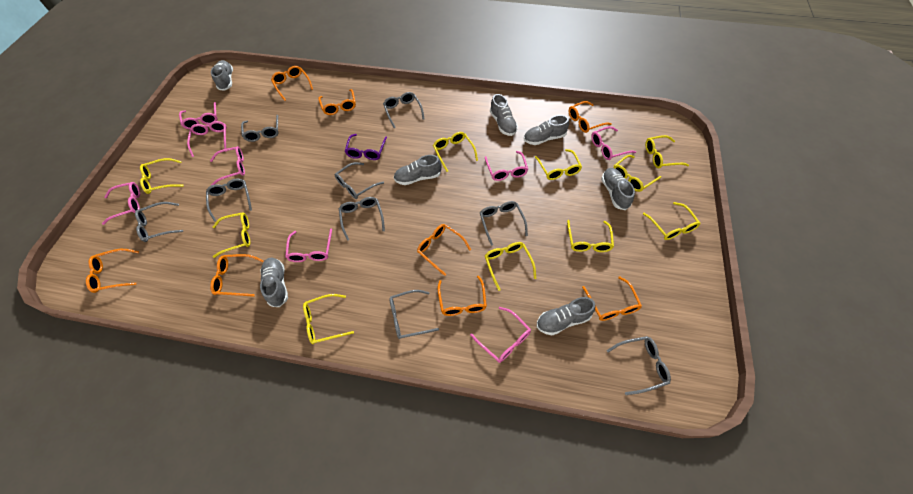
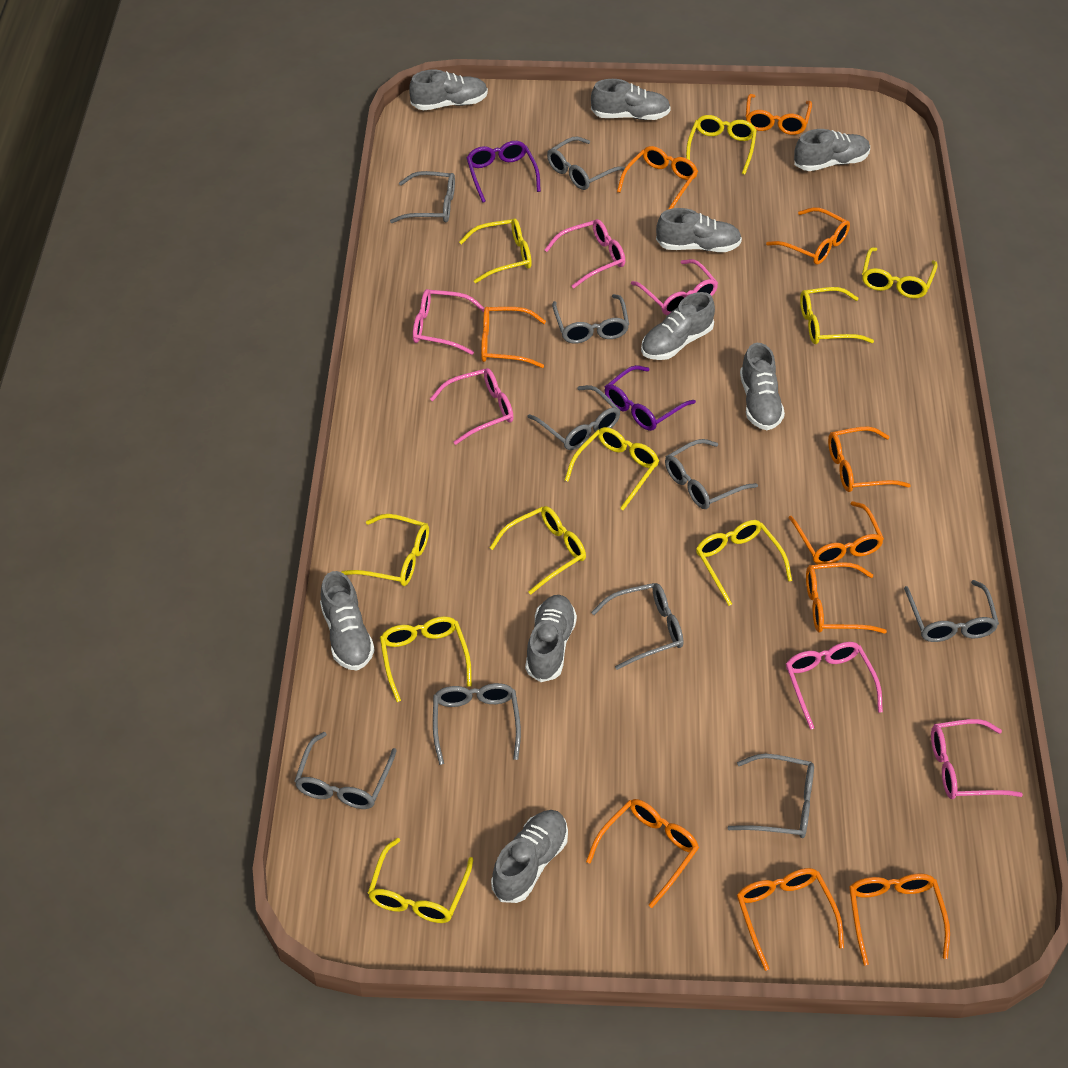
grey glasses: 9 -> 10
grey shoe: 7 -> 9
orange glasses: 8 -> 10
pink glasses: 8 -> 6
purple glasses: 1 -> 2

